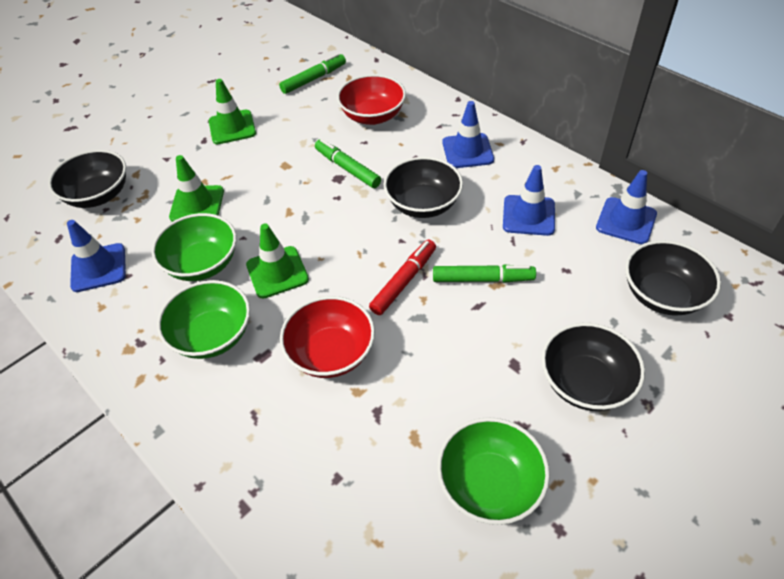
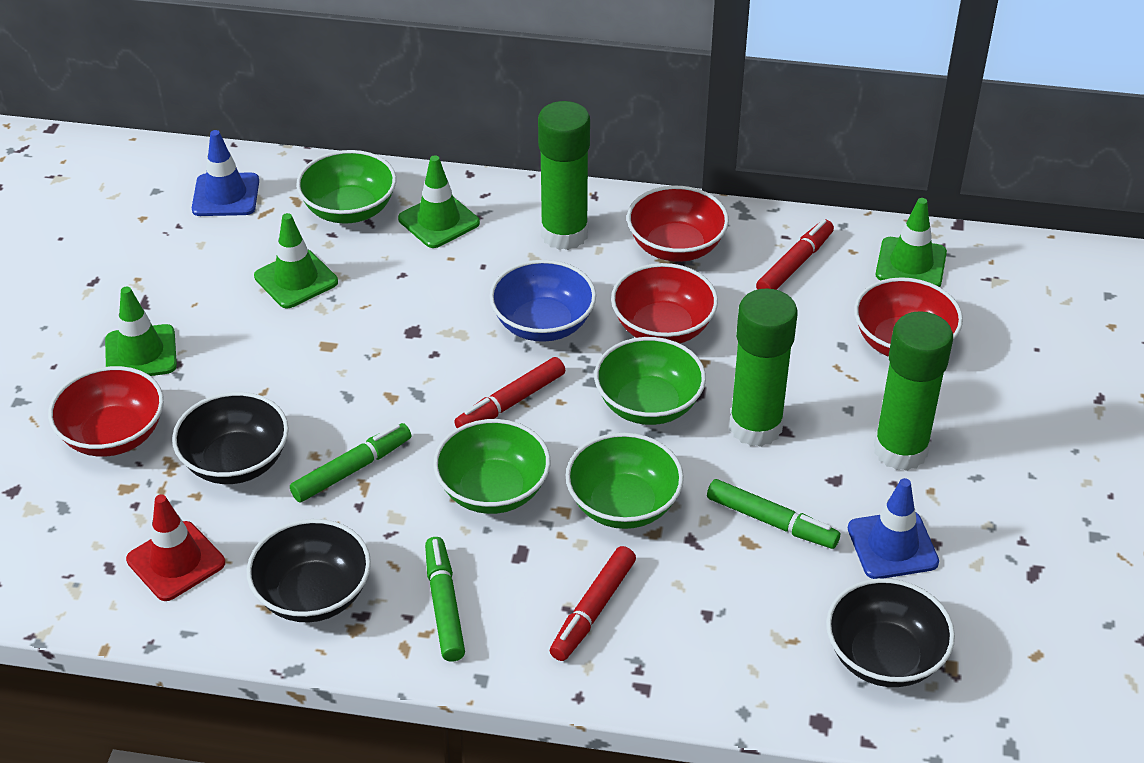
black bowl: 4 -> 3
blue bowl: 0 -> 1
blue traffic cone: 4 -> 2
green bowl: 3 -> 4
green glue stick: 0 -> 3
green traffic cone: 3 -> 4
red bowl: 2 -> 4
red marker: 1 -> 3
red traffic cone: 0 -> 1

